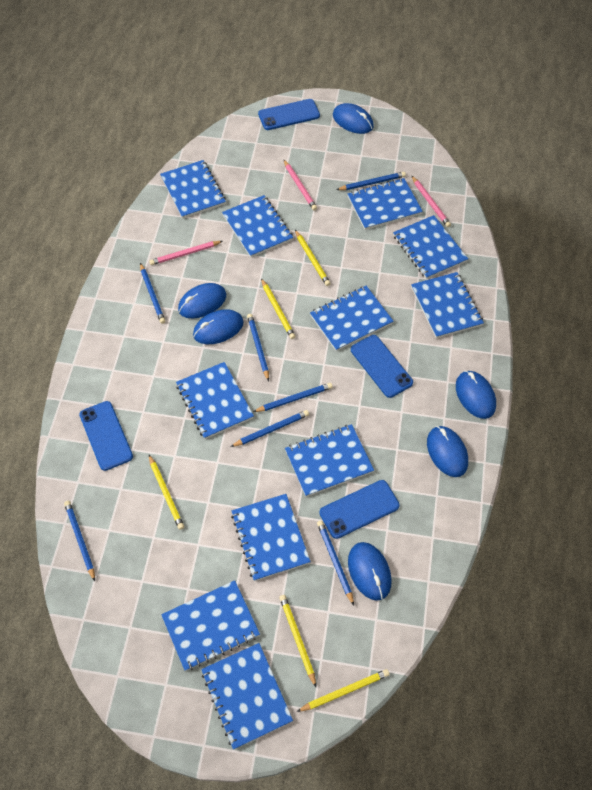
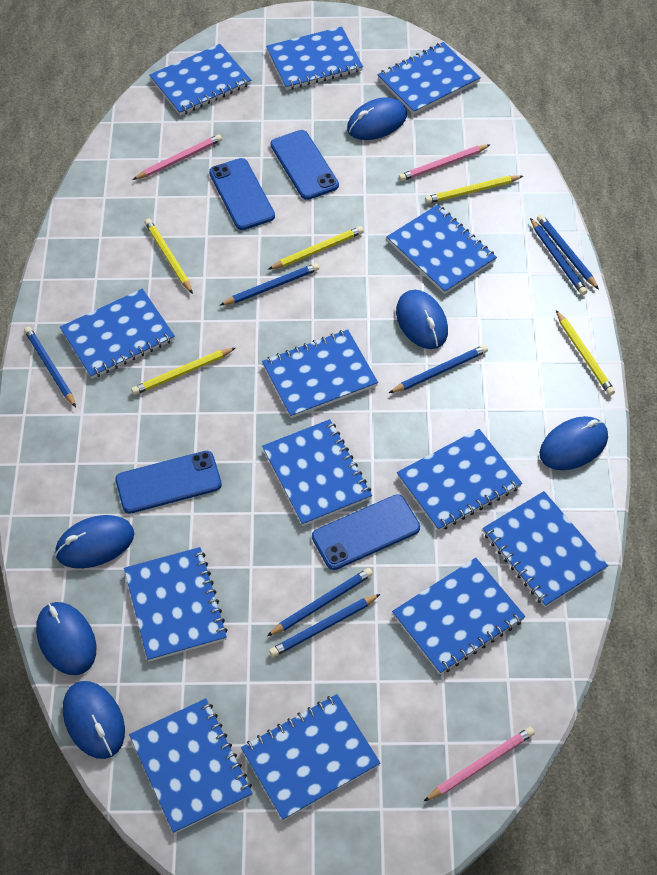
blue notebook: 11 -> 13

